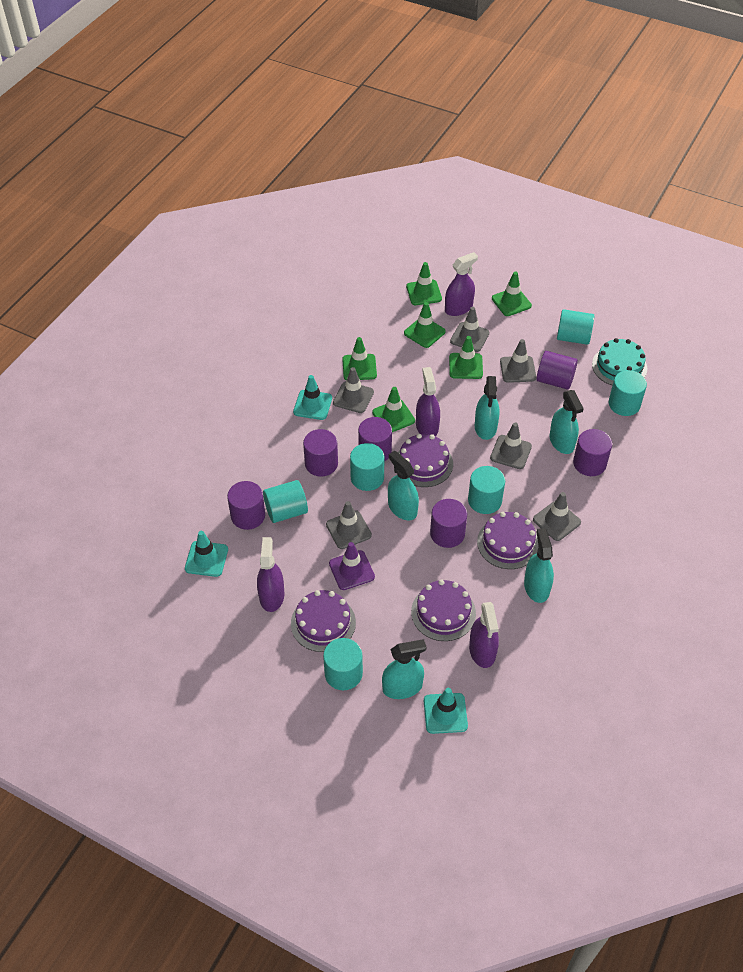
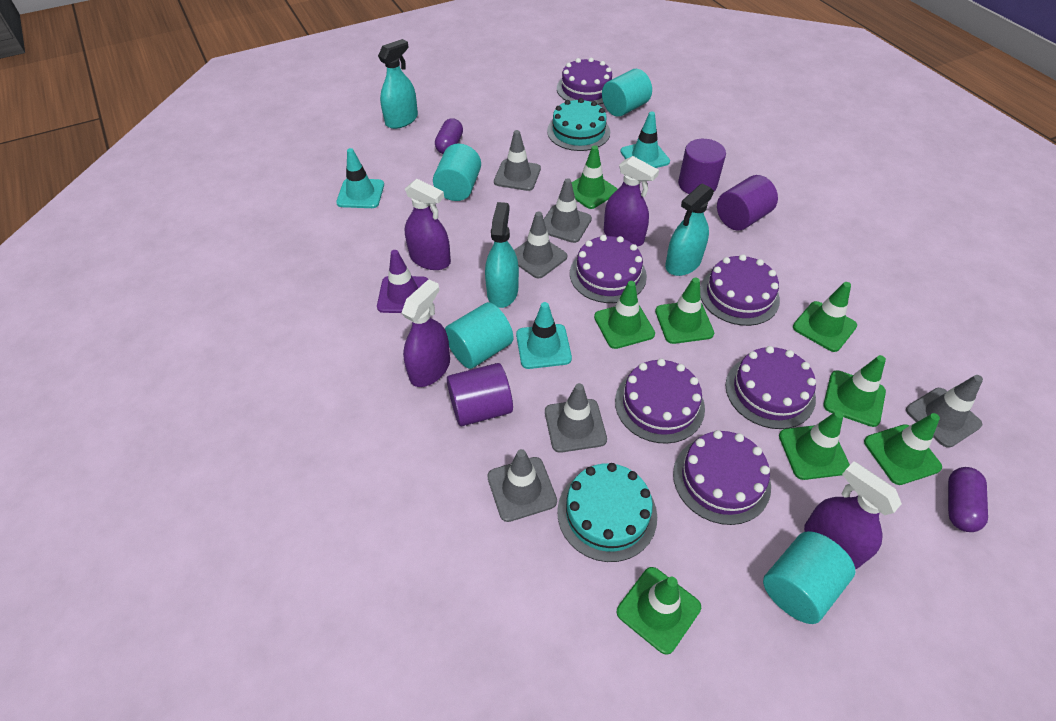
green traffic cone: 6 -> 8
purple cake: 4 -> 6
purple capsule: 0 -> 2
purple cylinder: 6 -> 3
turquoise cake: 1 -> 2
turquoise cylinder: 6 -> 4
turquoise spray bottle: 5 -> 3

